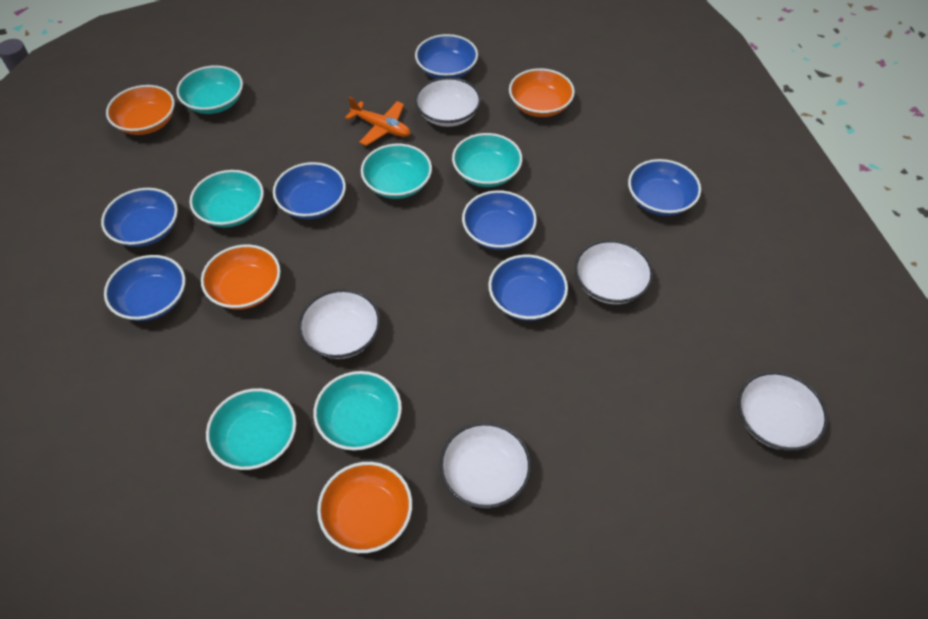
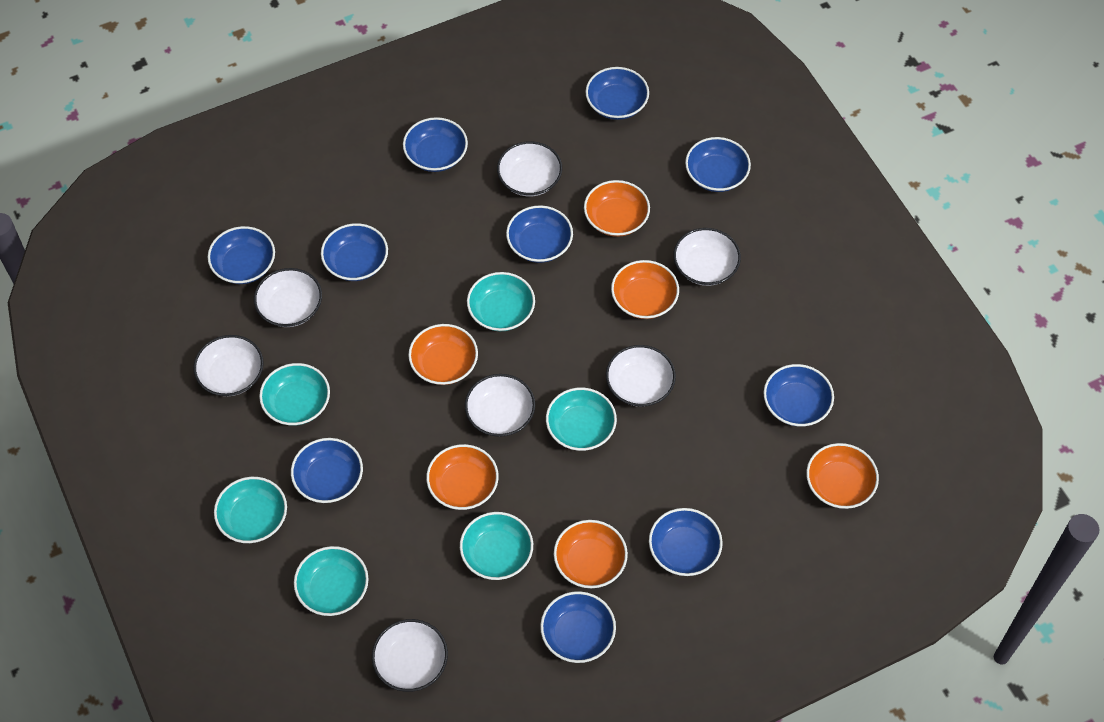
blue bowl: 7 -> 10
orange bowl: 4 -> 6
orange plane: 1 -> 0
white bowl: 5 -> 7

